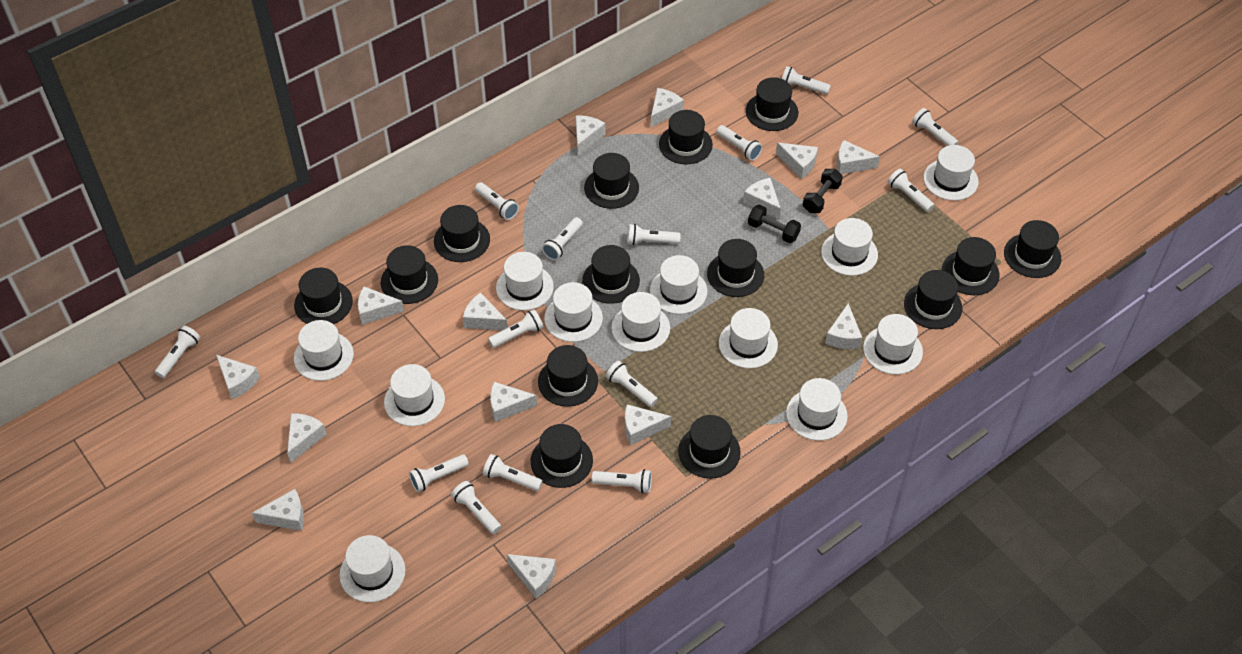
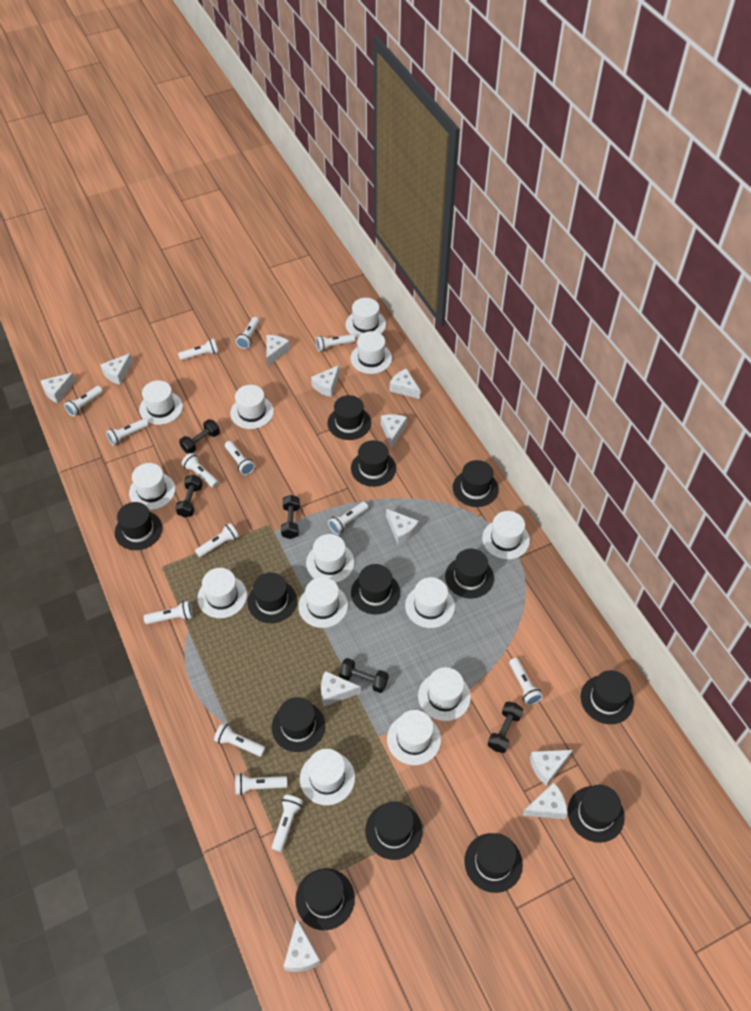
black dumbbell: 2 -> 5
black hat: 14 -> 13
white cheese: 14 -> 11
white hat: 12 -> 13

